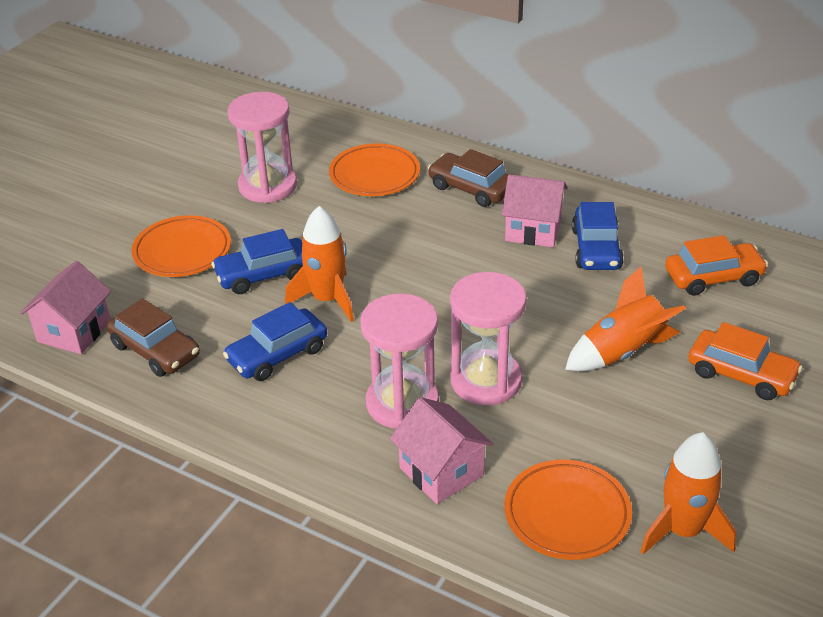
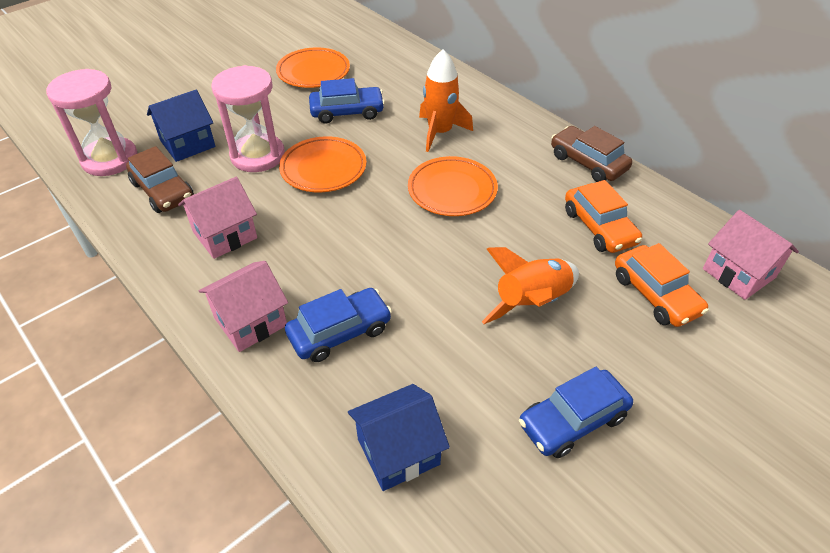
blue house: 0 -> 2
orange rocket: 3 -> 2
pink hourglass: 3 -> 2

